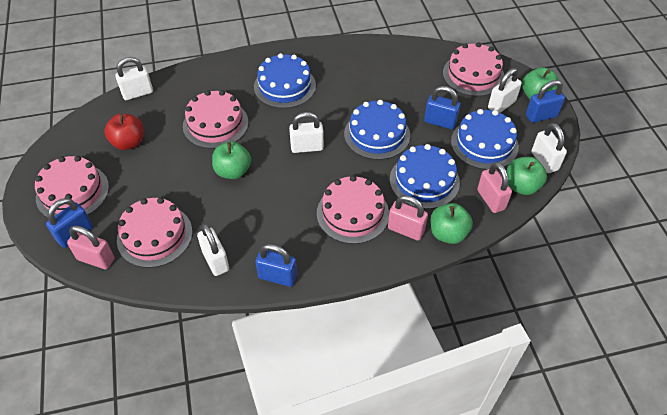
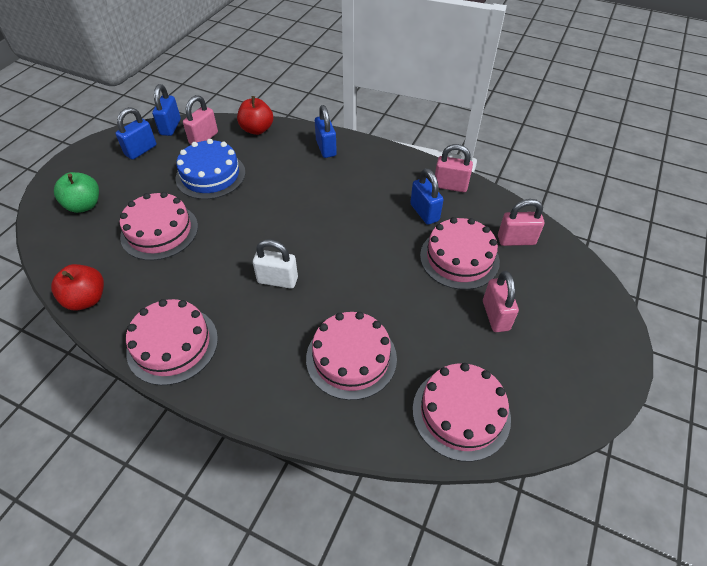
blue cake: 4 -> 1
green apple: 4 -> 1
pink padlock: 3 -> 4
red apple: 1 -> 2
white padlock: 5 -> 1

